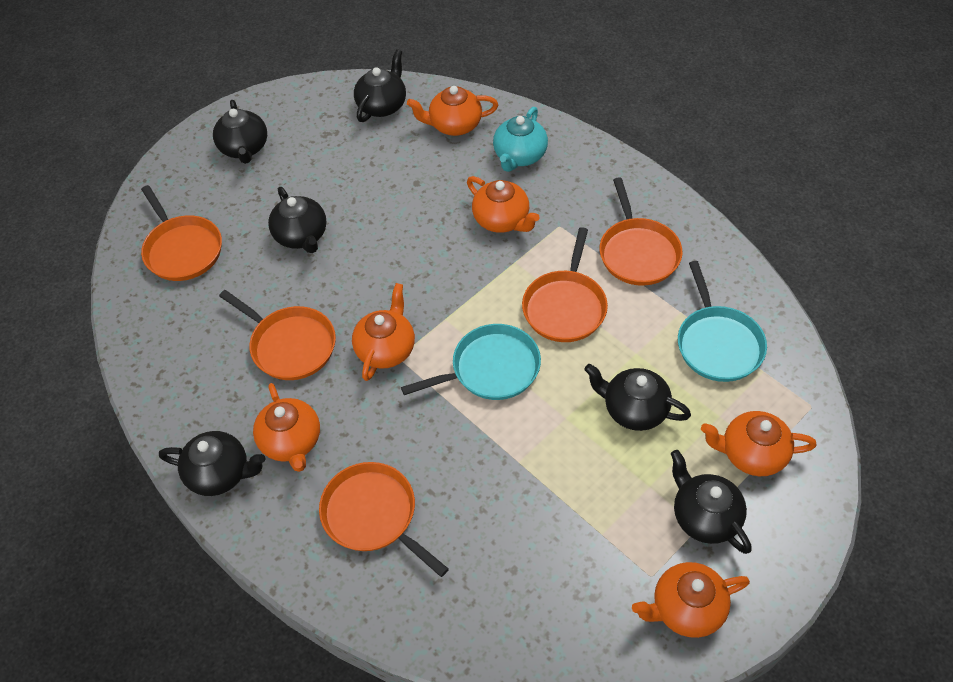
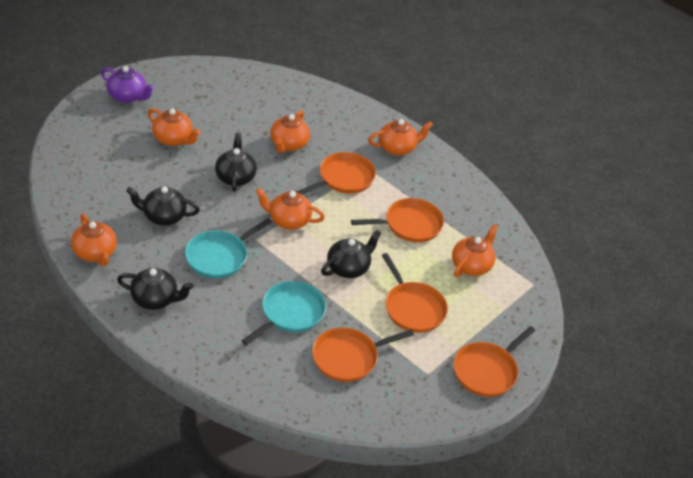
black teapot: 6 -> 4
purple teapot: 0 -> 1
turquoise teapot: 1 -> 0

